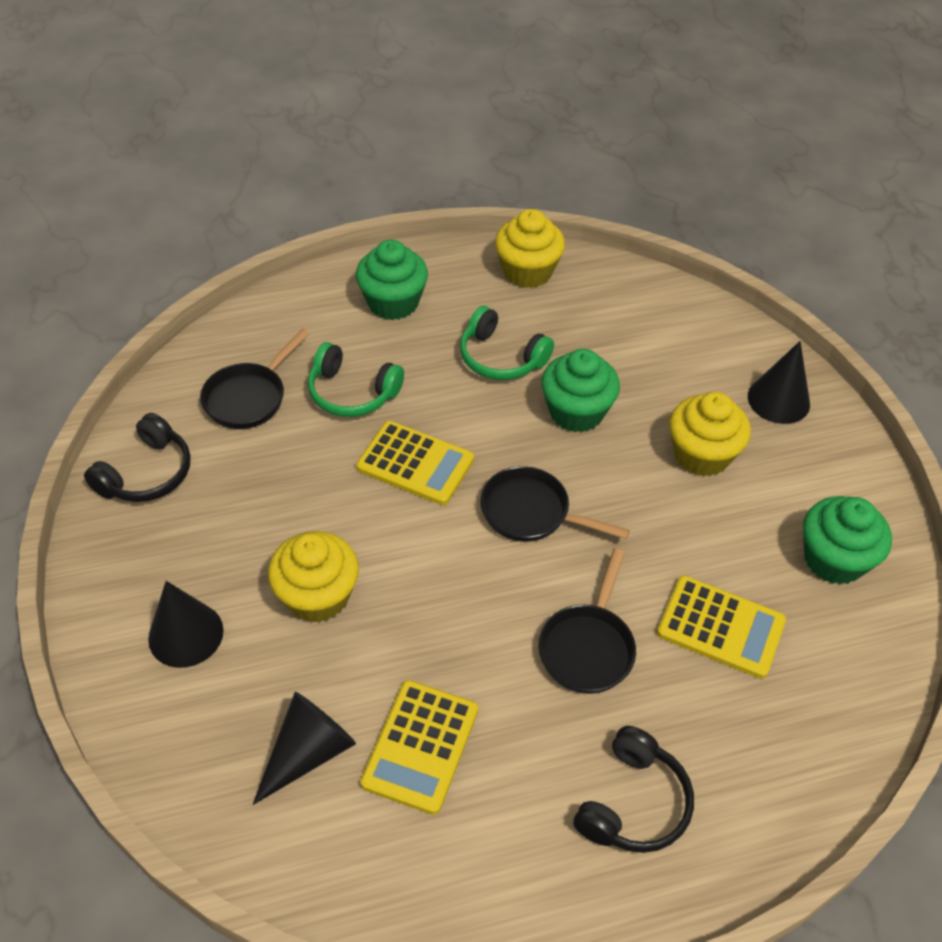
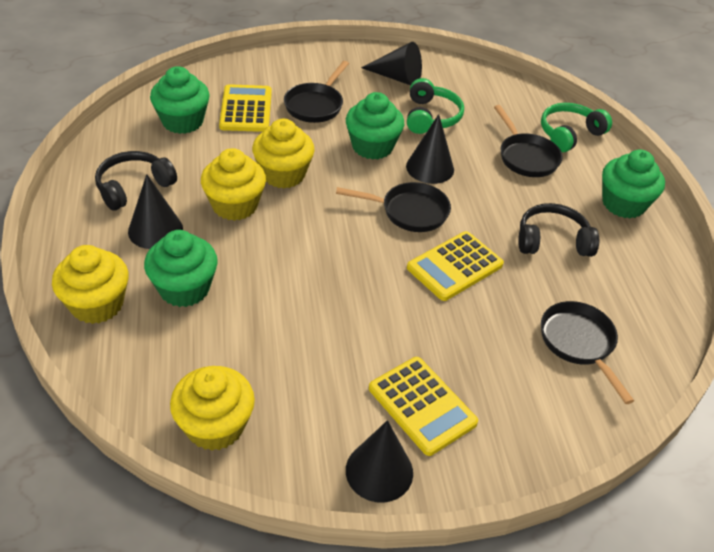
black cone: 3 -> 4
black pan: 3 -> 4
green cupcake: 3 -> 4
yellow cupcake: 3 -> 4

